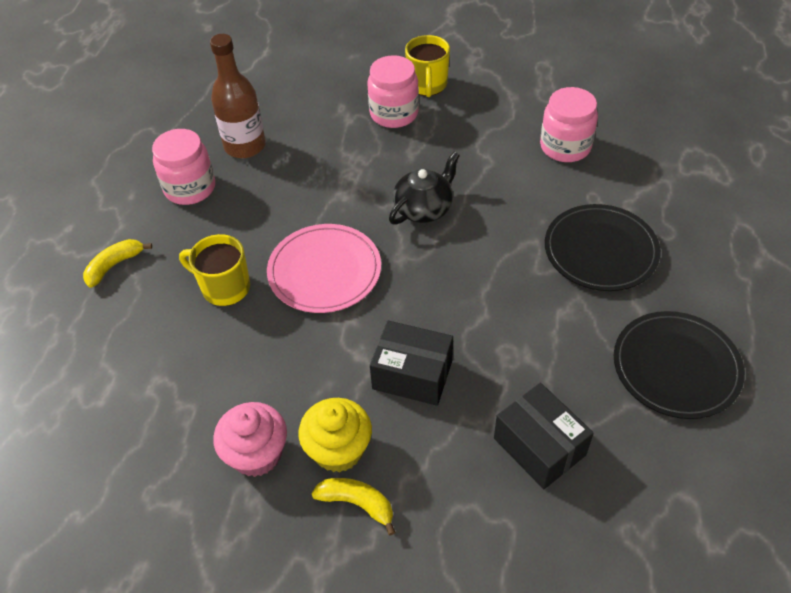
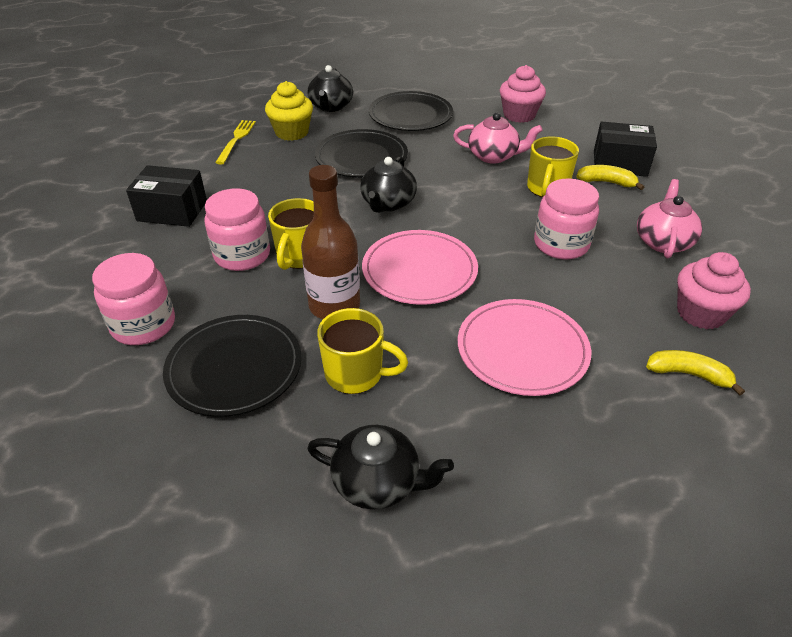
black plate: 2 -> 3
black teapot: 1 -> 3
pink cupcake: 1 -> 2
pink plate: 1 -> 2
pink teapot: 0 -> 2
yellow fork: 0 -> 1
yellow mug: 2 -> 3

